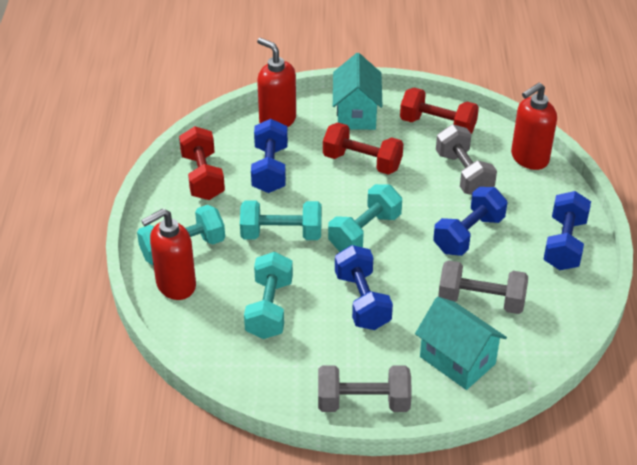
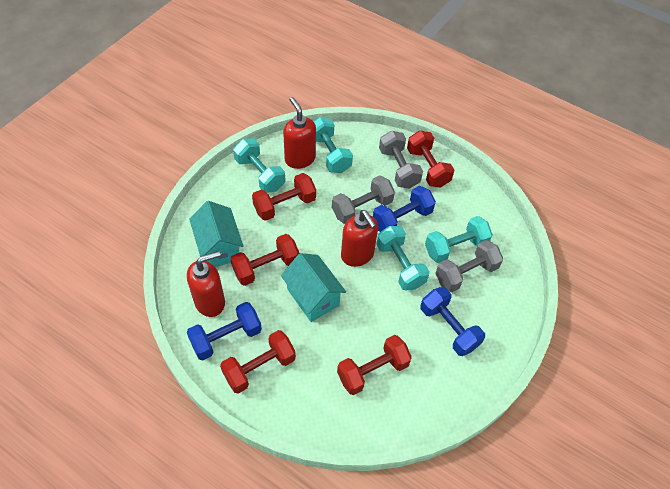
blue dumbbell: 4 -> 3
red dumbbell: 3 -> 5

